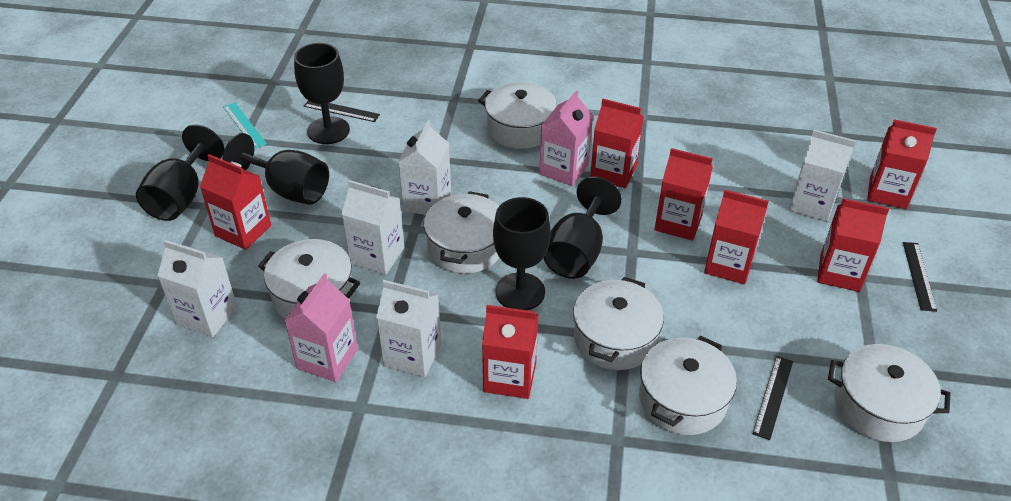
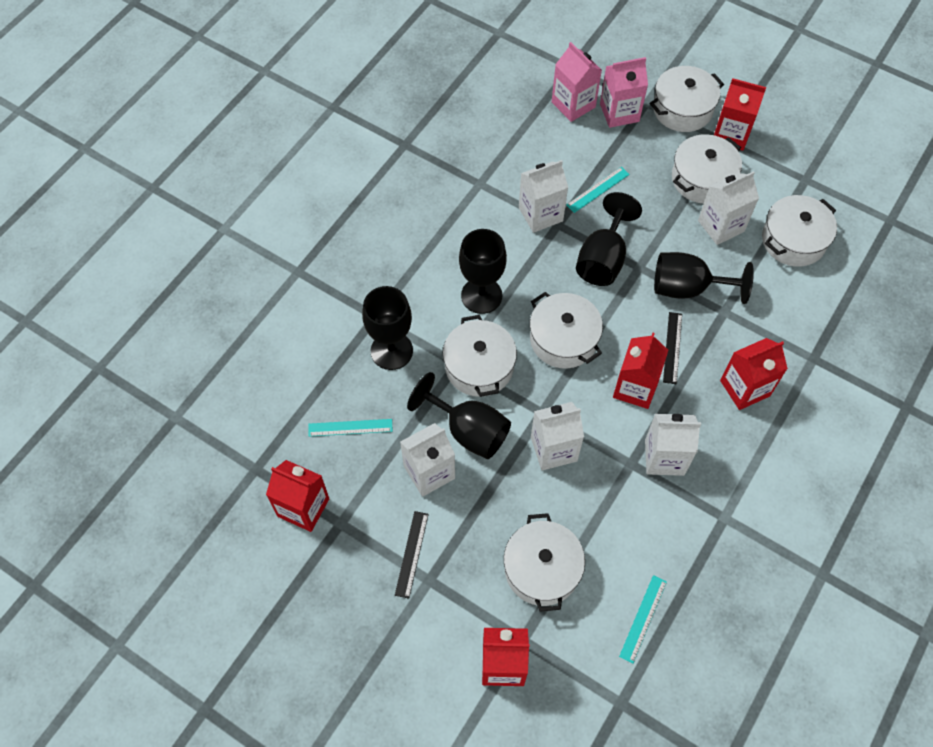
black ruler: 3 -> 2
red carton: 7 -> 5
turquoise ruler: 1 -> 3

